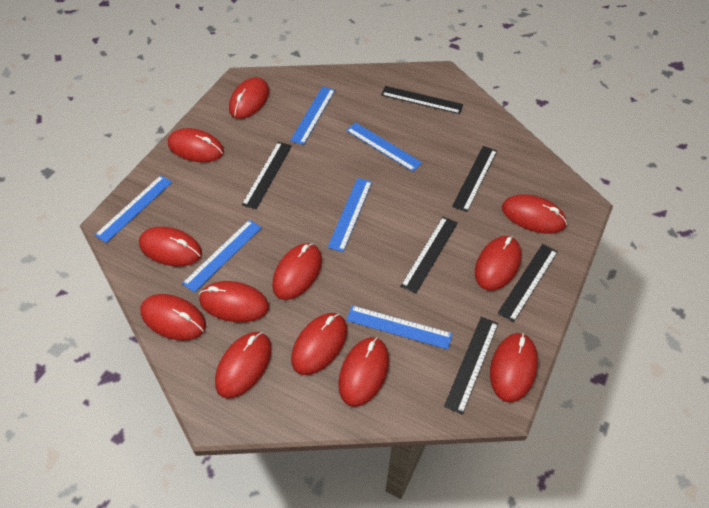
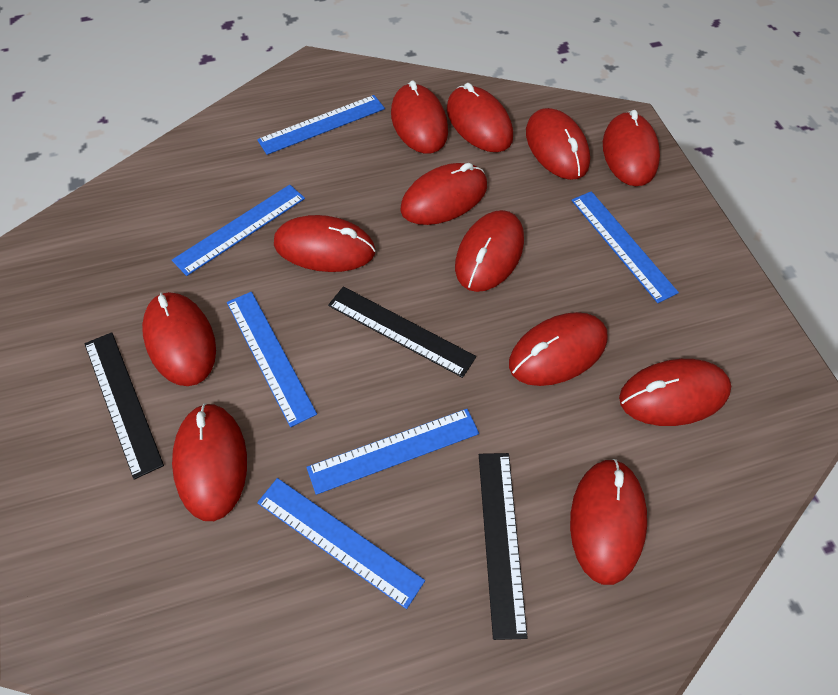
black ruler: 6 -> 3

